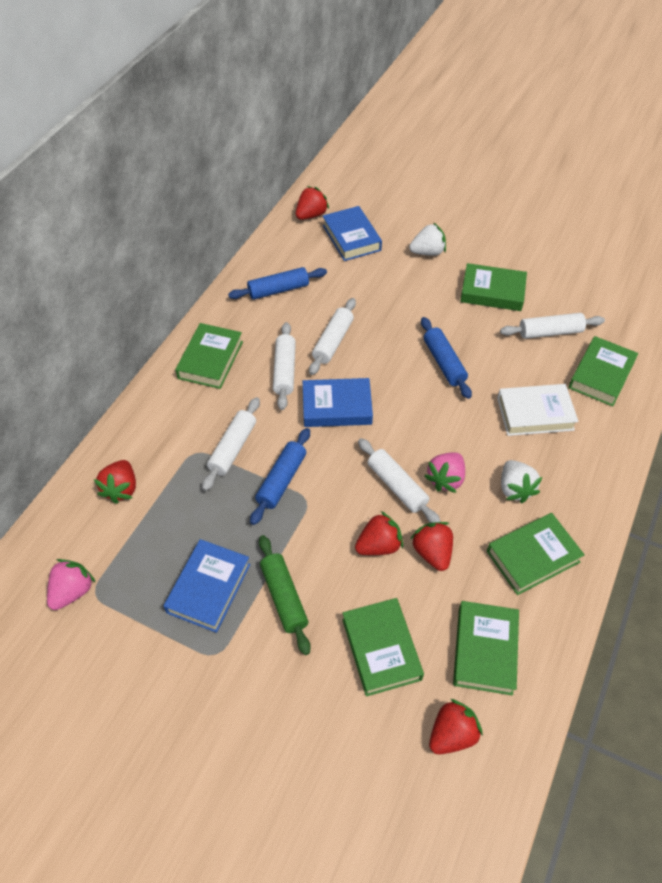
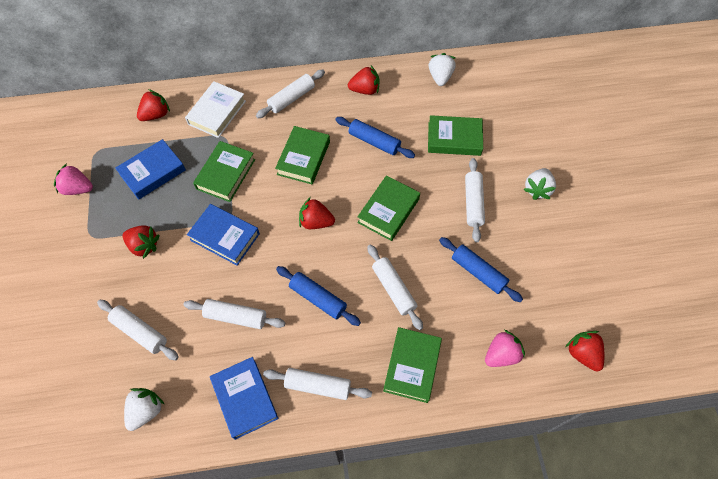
green book: 6 -> 5
green rolling pin: 1 -> 0
white rolling pin: 5 -> 6
white strawberry: 2 -> 3

